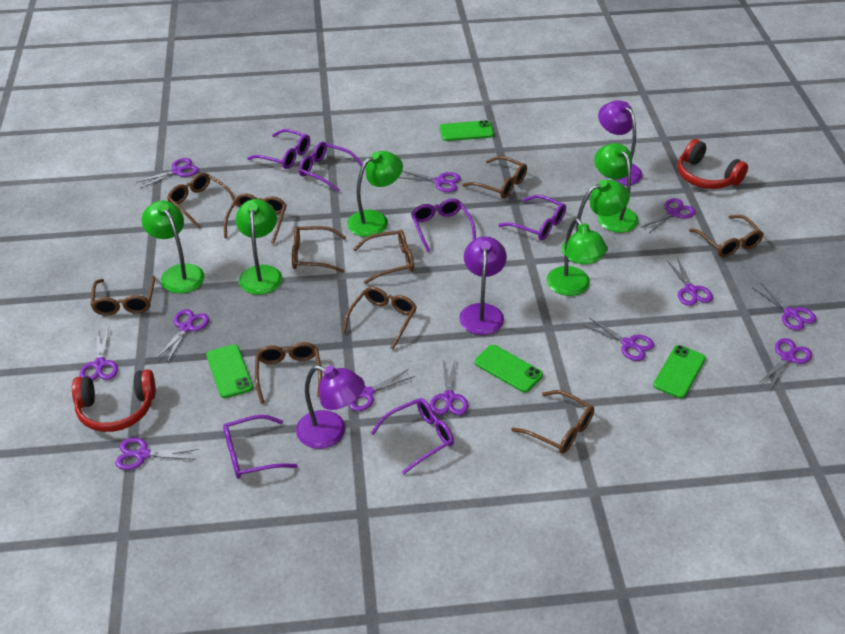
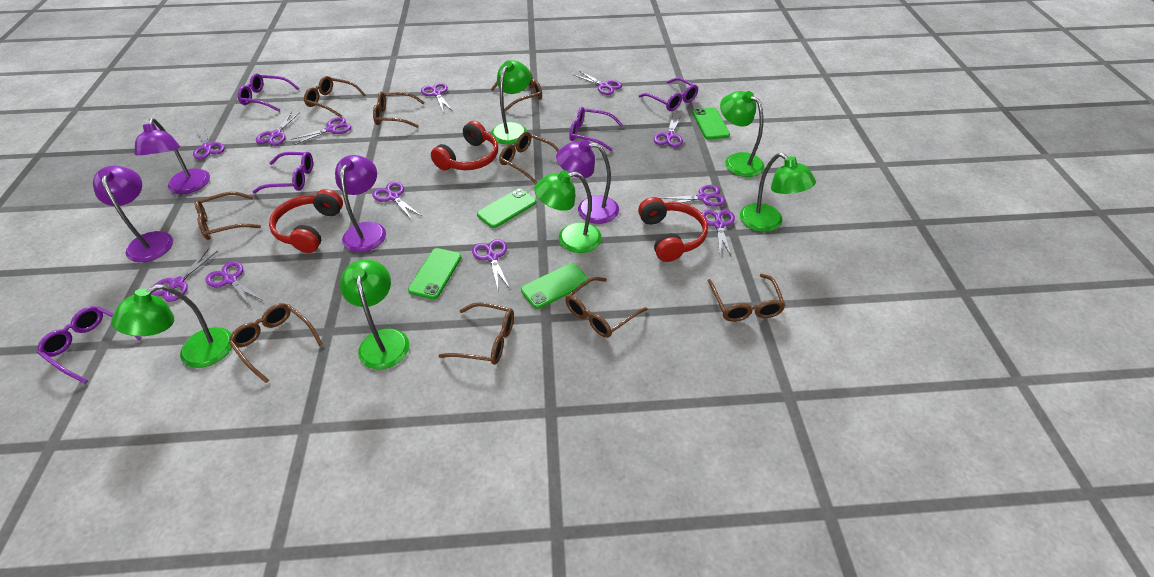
brown glasses: 10 -> 9
purple glasses: 6 -> 5
purple lamp: 3 -> 4
red headphones: 2 -> 3

